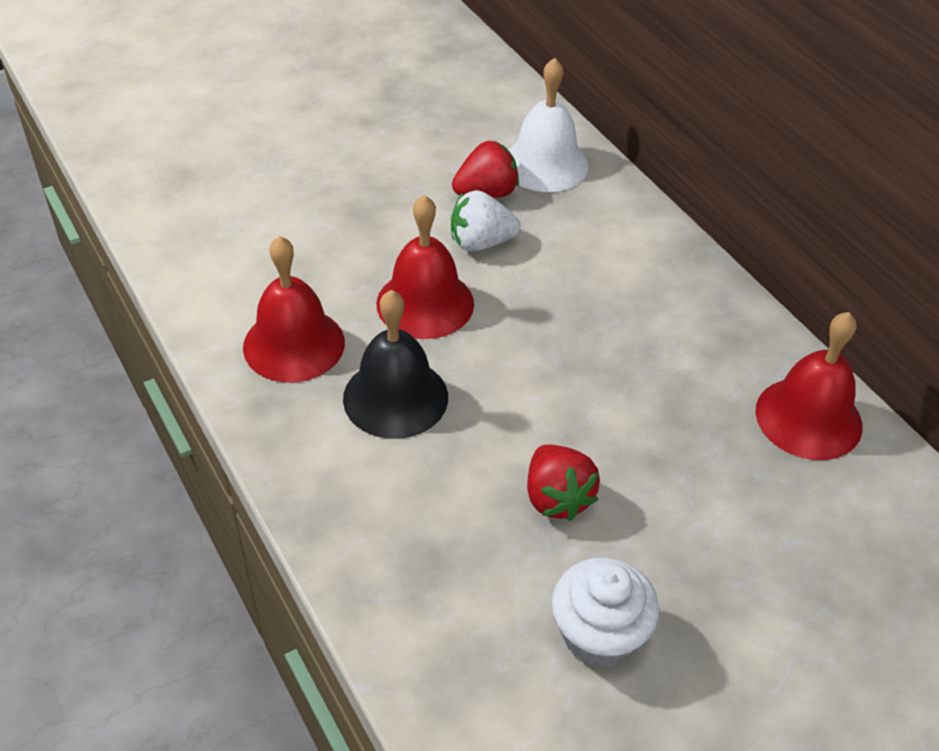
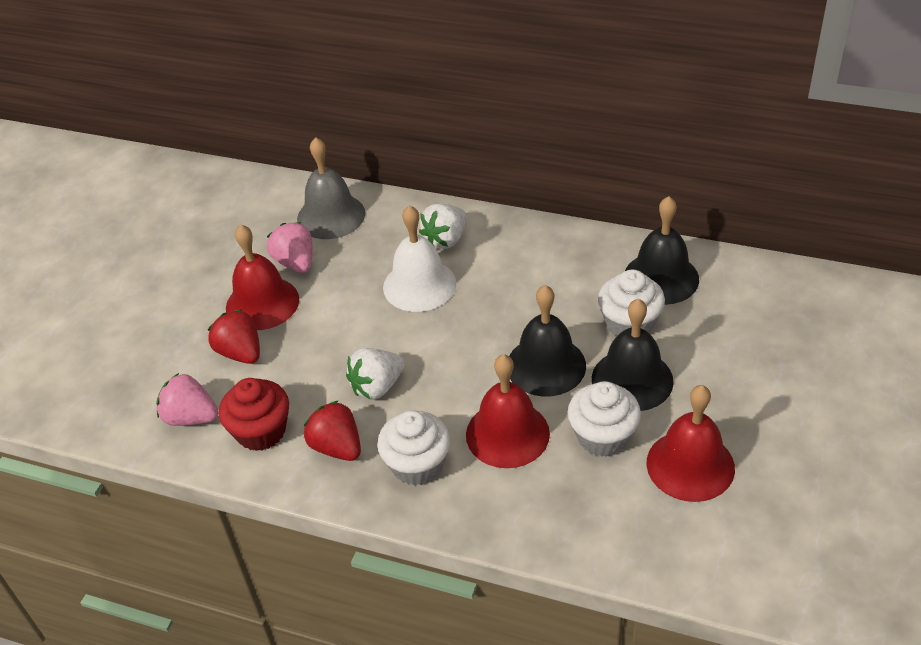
black bell: 1 -> 3
grey bell: 0 -> 1
pink strawberry: 0 -> 2
red cupcake: 0 -> 1
white cupcake: 1 -> 3
white strawberry: 1 -> 2

